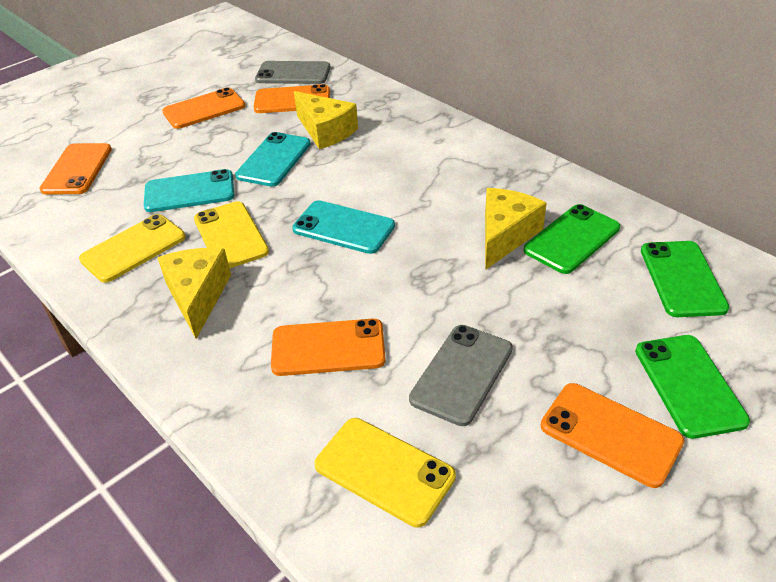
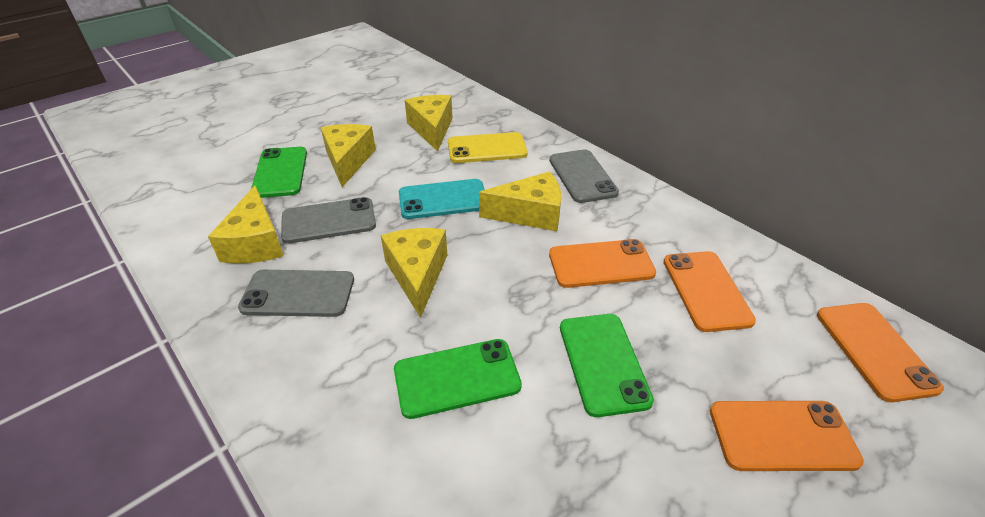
grey phone: 2 -> 3
orange phone: 5 -> 4
turquoise phone: 3 -> 1
yellow cheese: 3 -> 5
yellow phone: 3 -> 1

